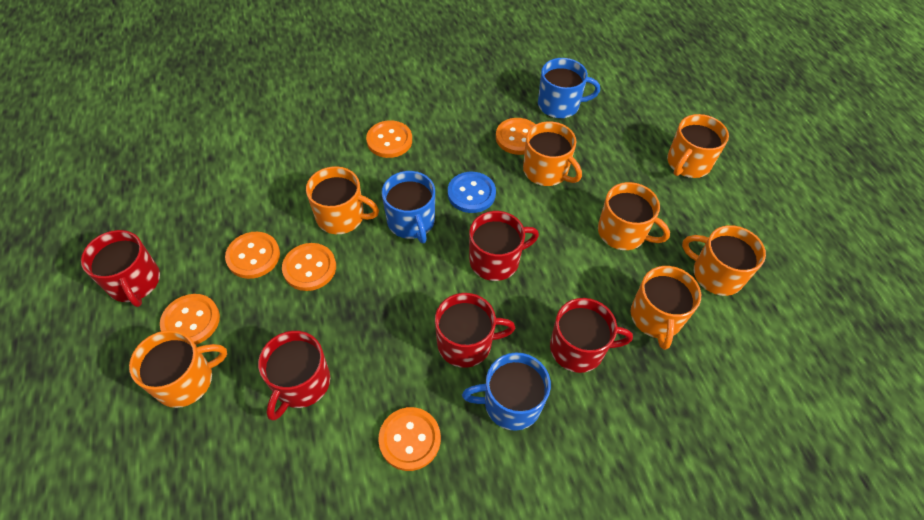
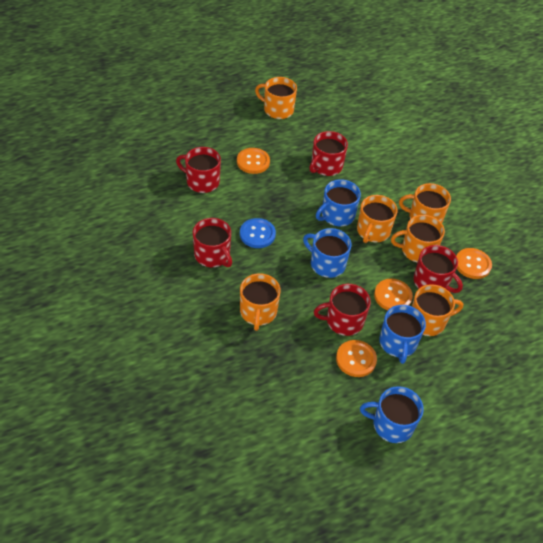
blue mug: 3 -> 4
orange button: 6 -> 4
orange mug: 7 -> 6

